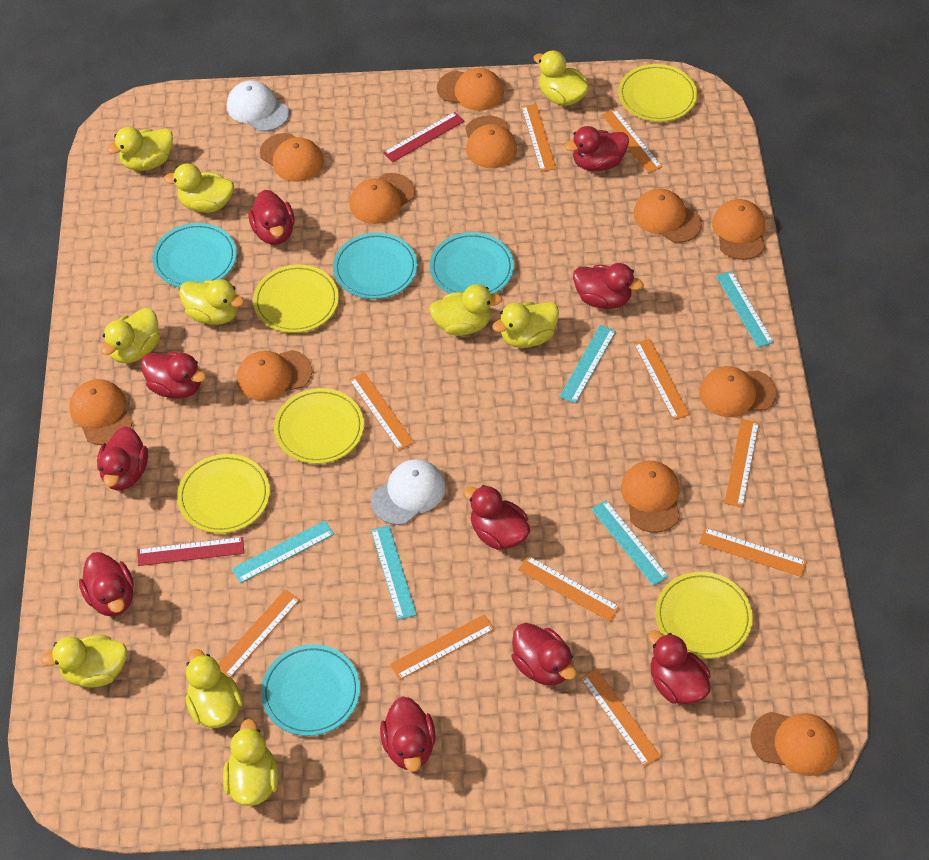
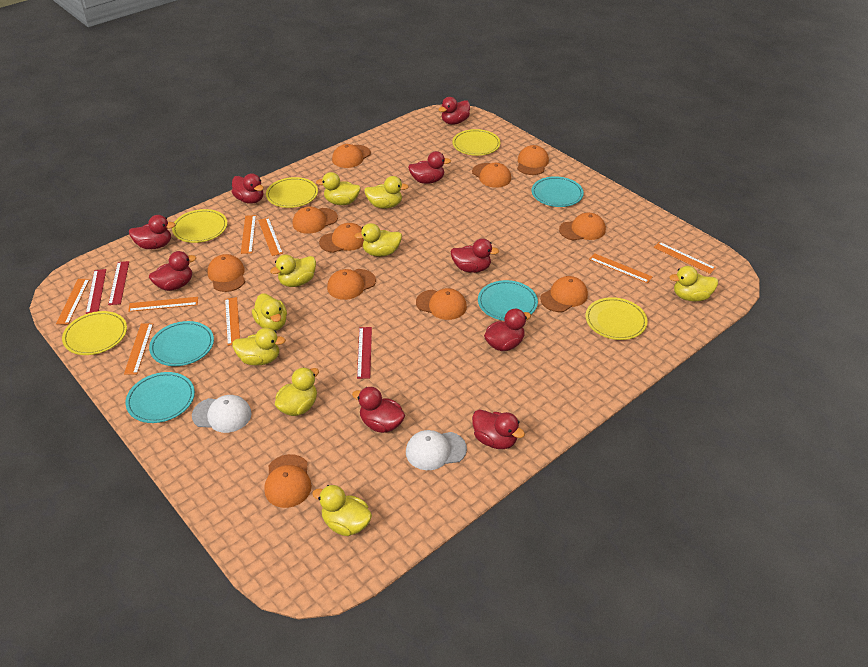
orange ruler: 10 -> 8
red duck: 10 -> 9
red ruler: 2 -> 3
turquoise ruler: 5 -> 0
yellow duck: 10 -> 9

